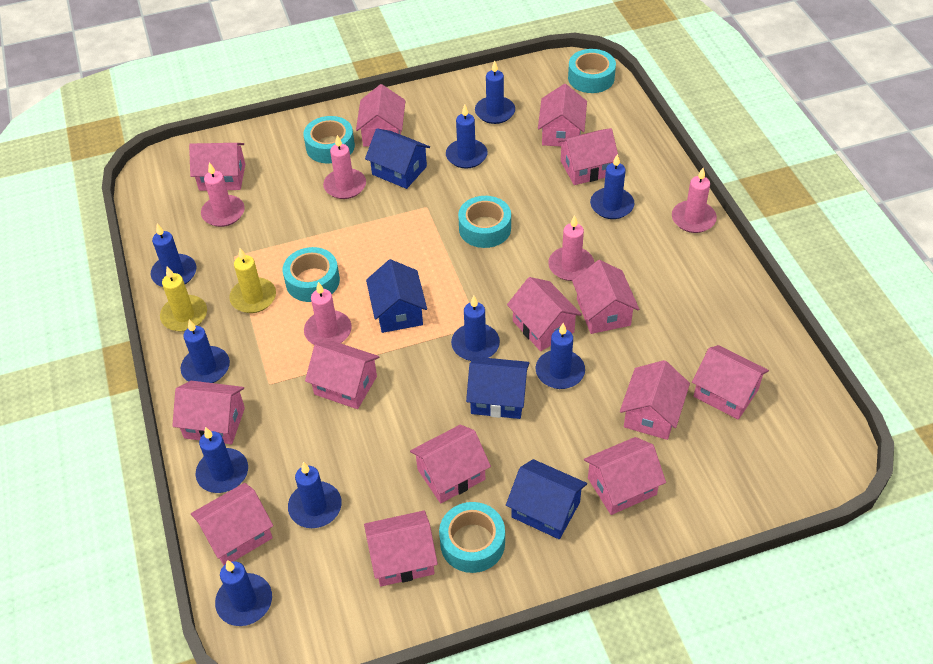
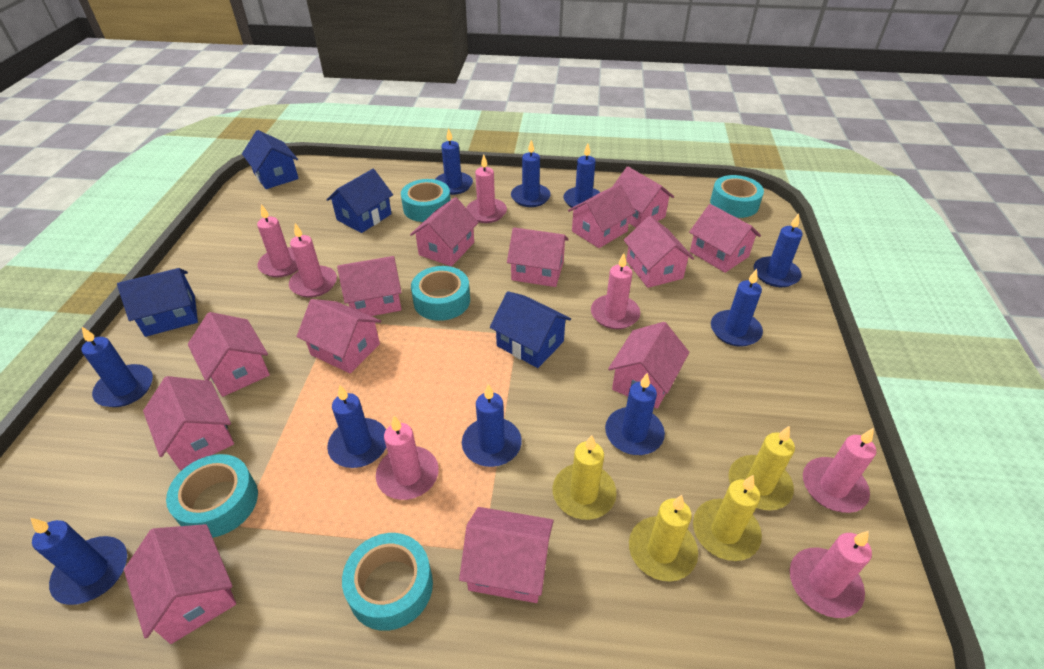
pink candle: 5 -> 7
pink house: 14 -> 13
yellow candle: 2 -> 4

